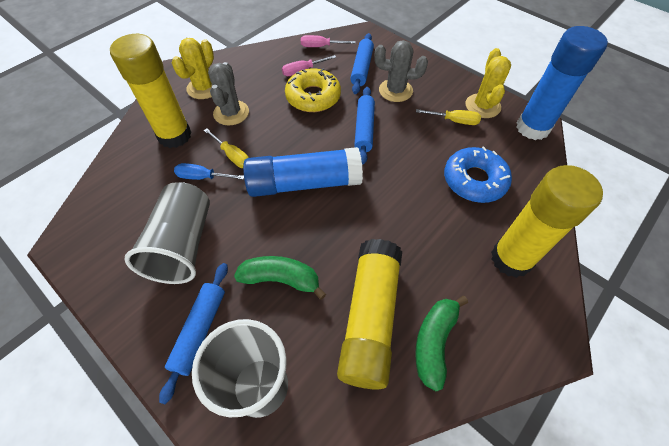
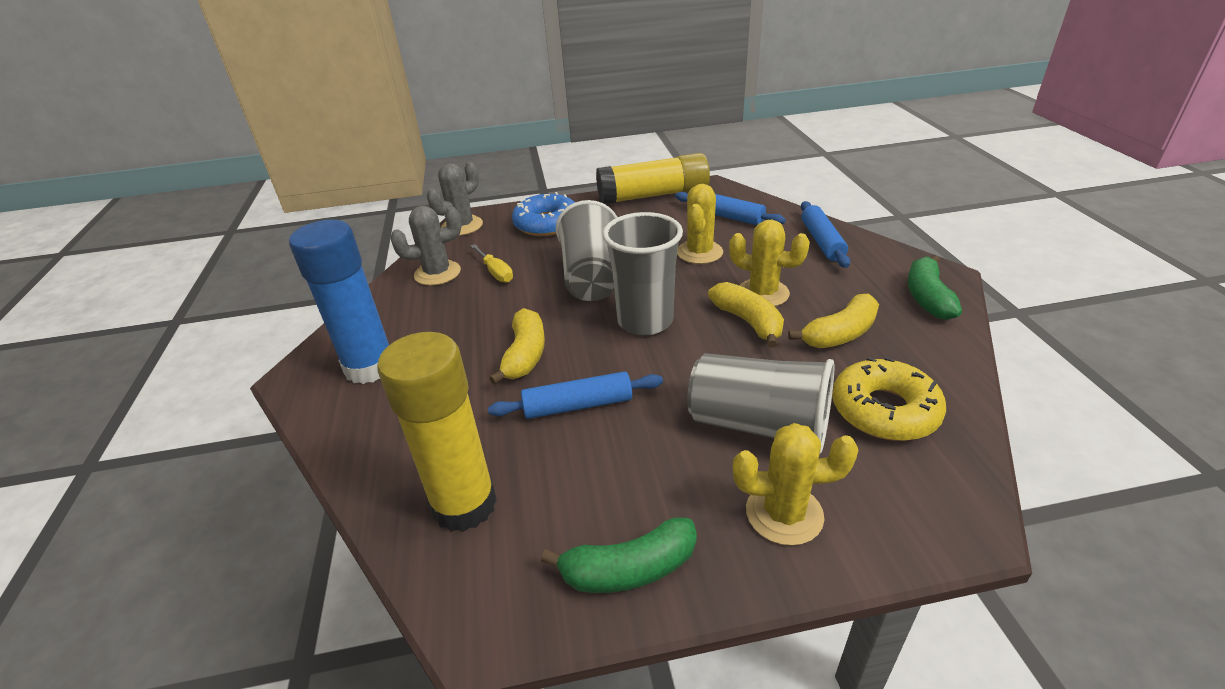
blue glue stick: 2 -> 1
blue screwdriver: 1 -> 0
grey cup: 2 -> 3
pink screwdriver: 2 -> 0
yellow banana: 0 -> 3
yellow cactus: 2 -> 3
yellow glue stick: 3 -> 2
yellow screwdriver: 2 -> 1

